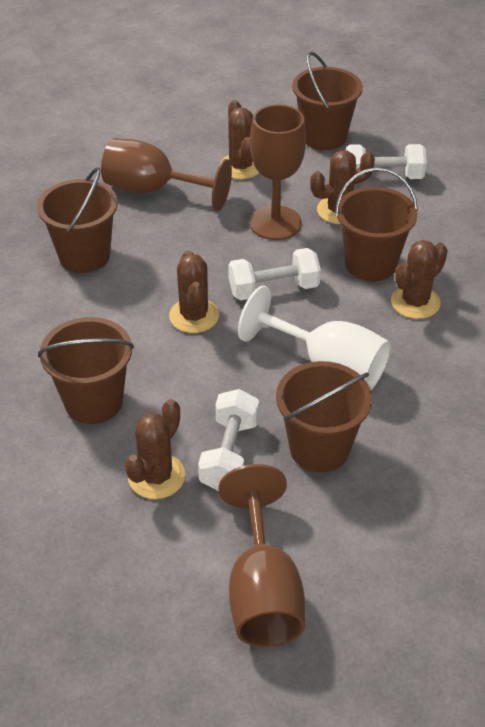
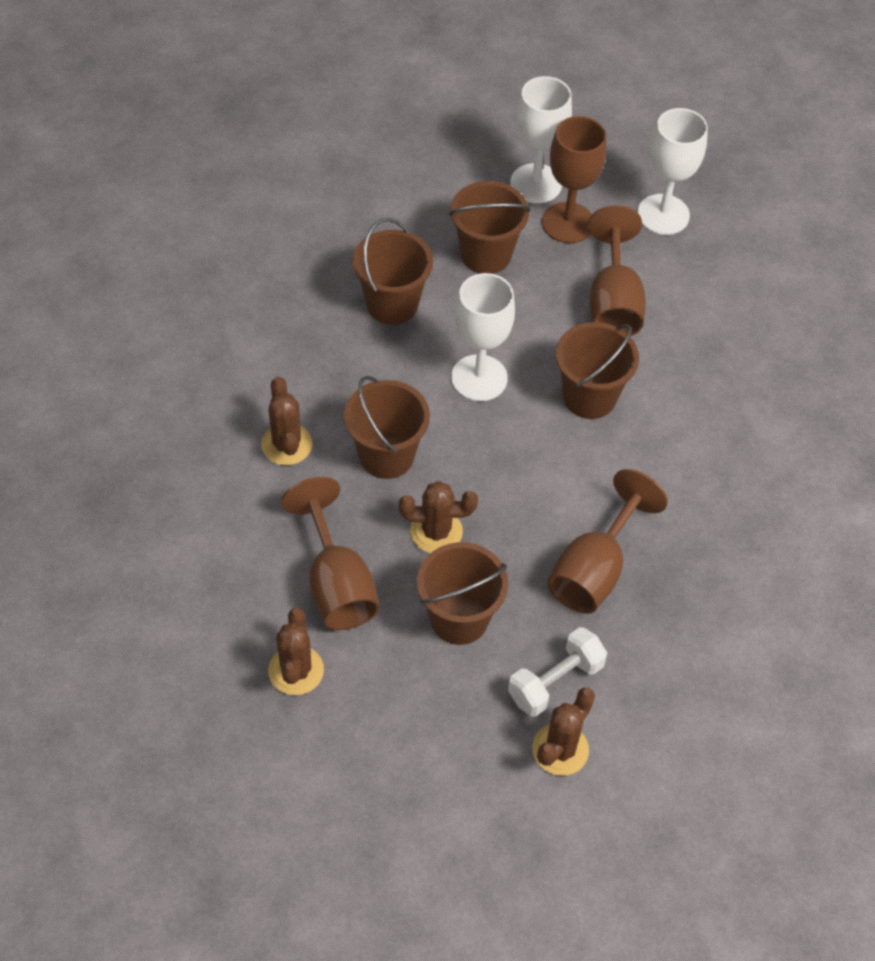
brown cactus: 5 -> 4
brown goblet: 3 -> 4
white dumbbell: 3 -> 1
white goblet: 1 -> 3

